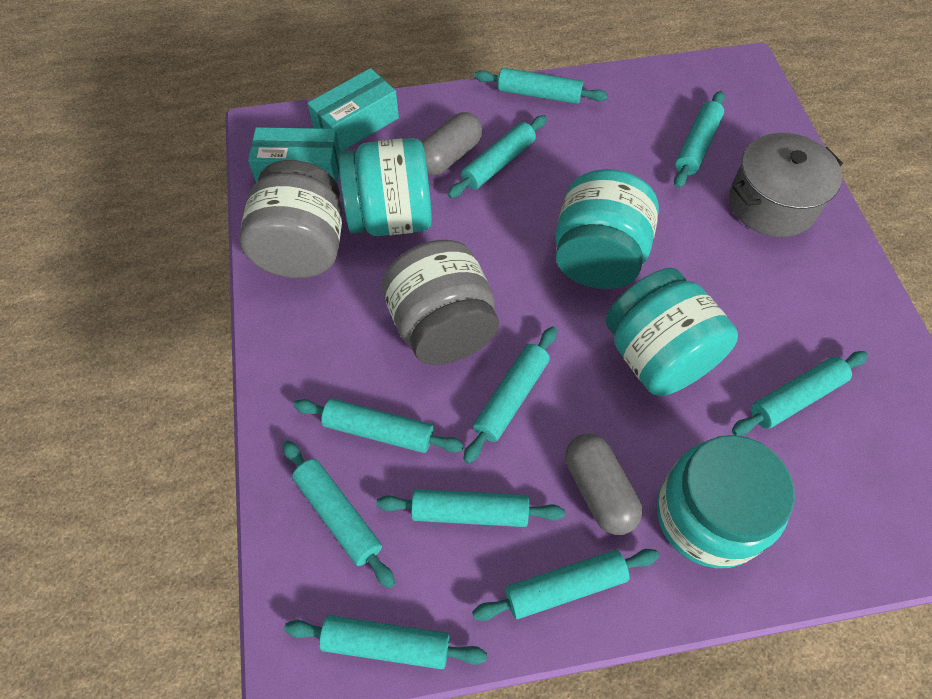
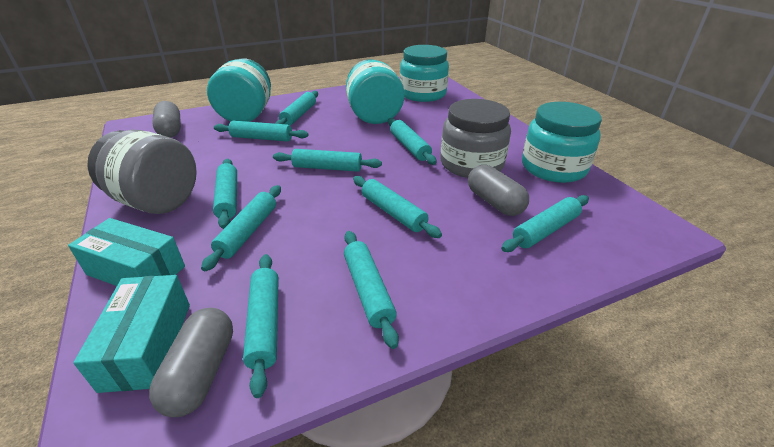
grey capsule: 2 -> 3
grey pot: 1 -> 0

